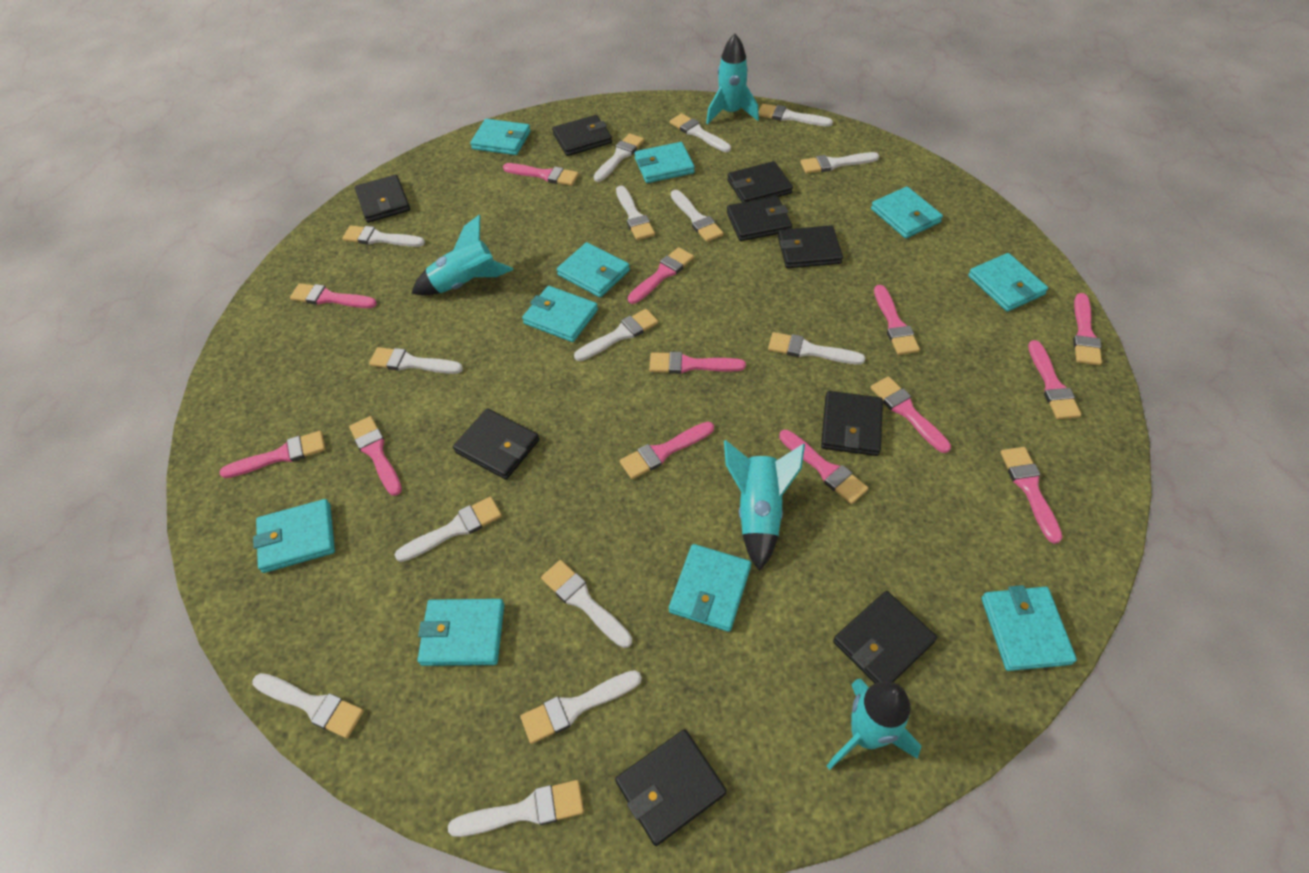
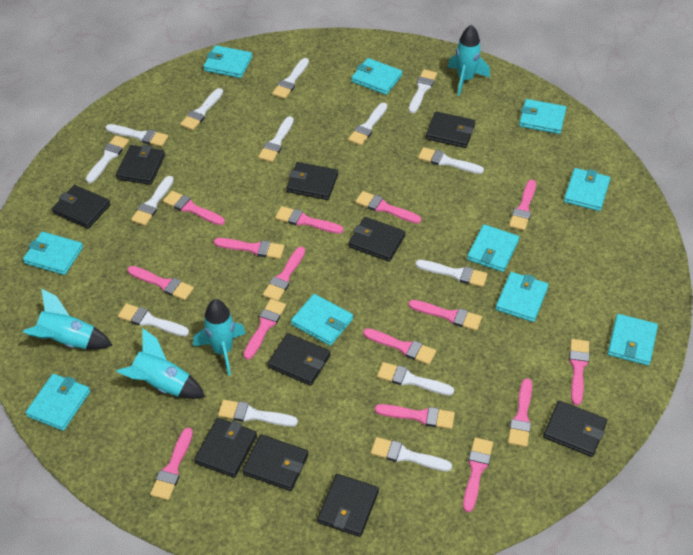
black wallet: 9 -> 10
pink brush: 13 -> 15
white brush: 15 -> 14

